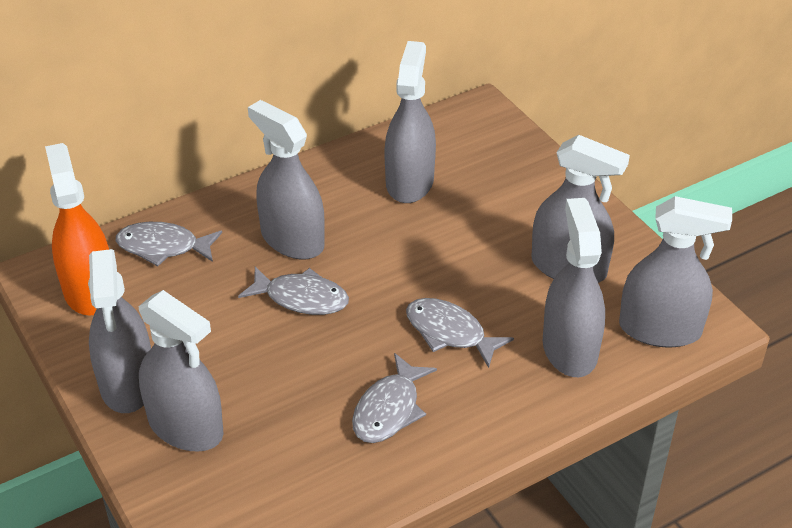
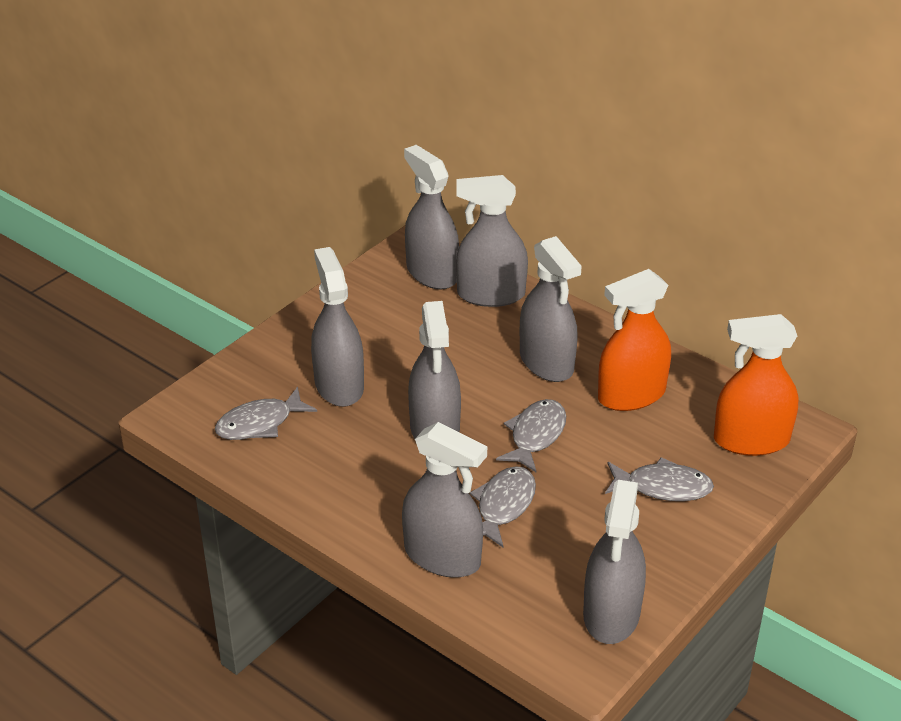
orange spray bottle: 1 -> 2

